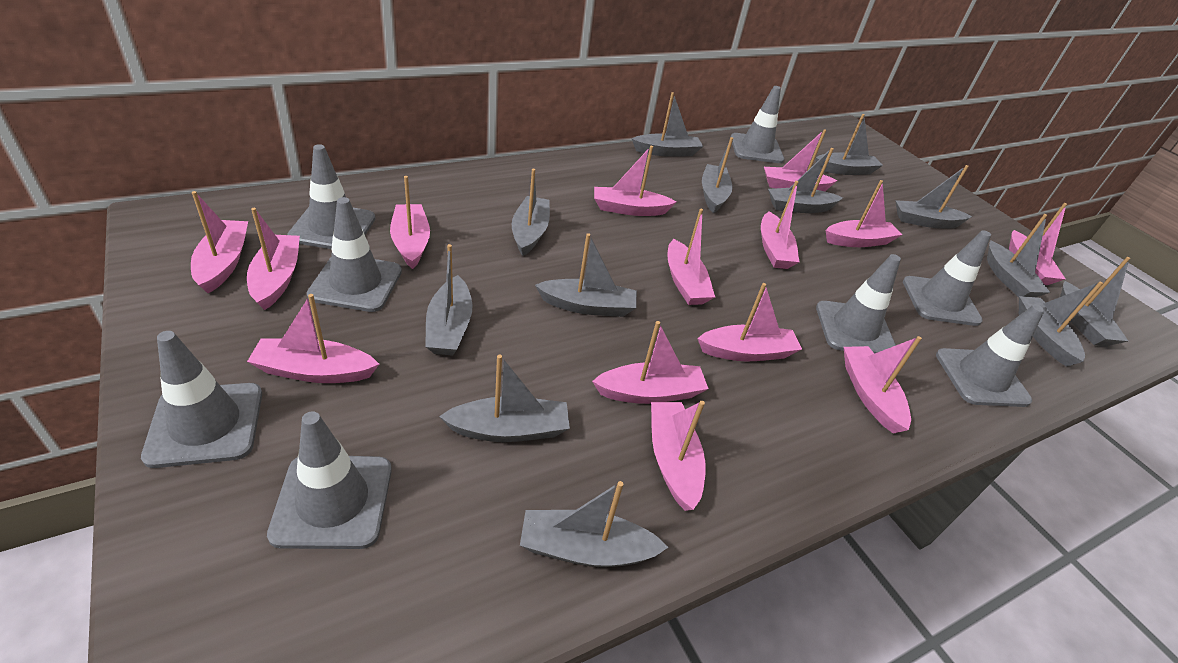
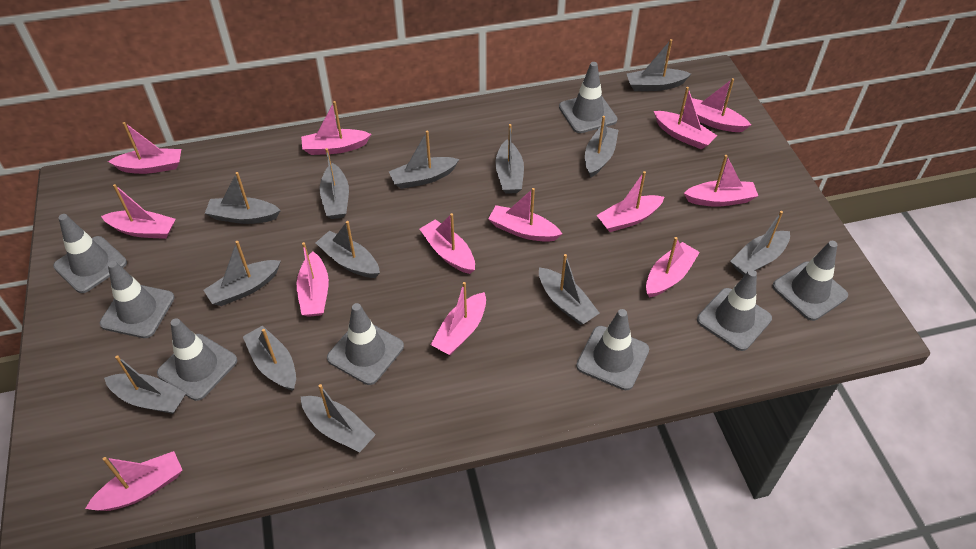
pink boat: 14 -> 13

